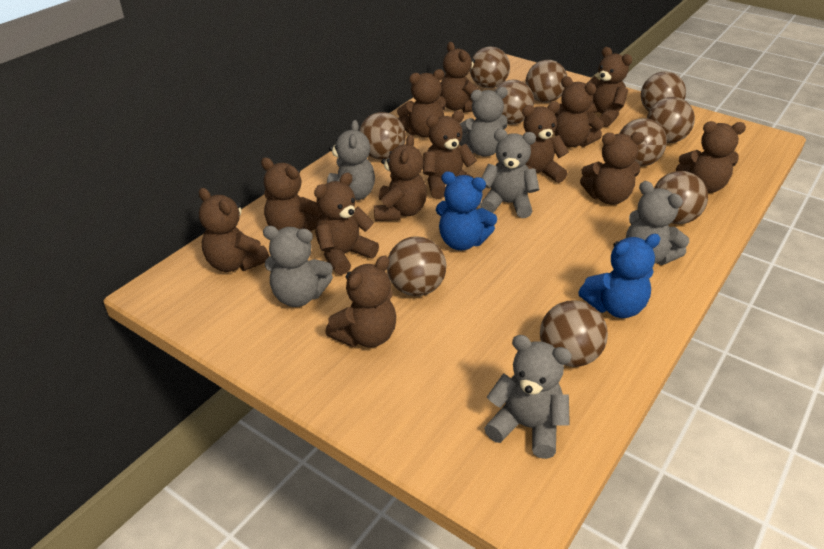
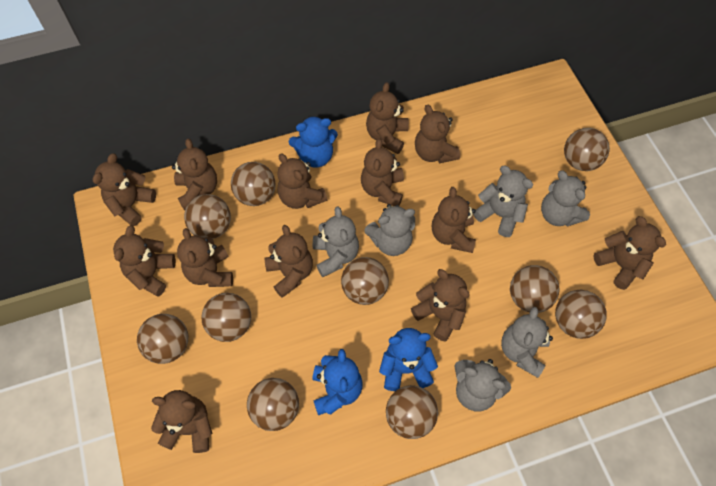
blue teddy bear: 2 -> 3

